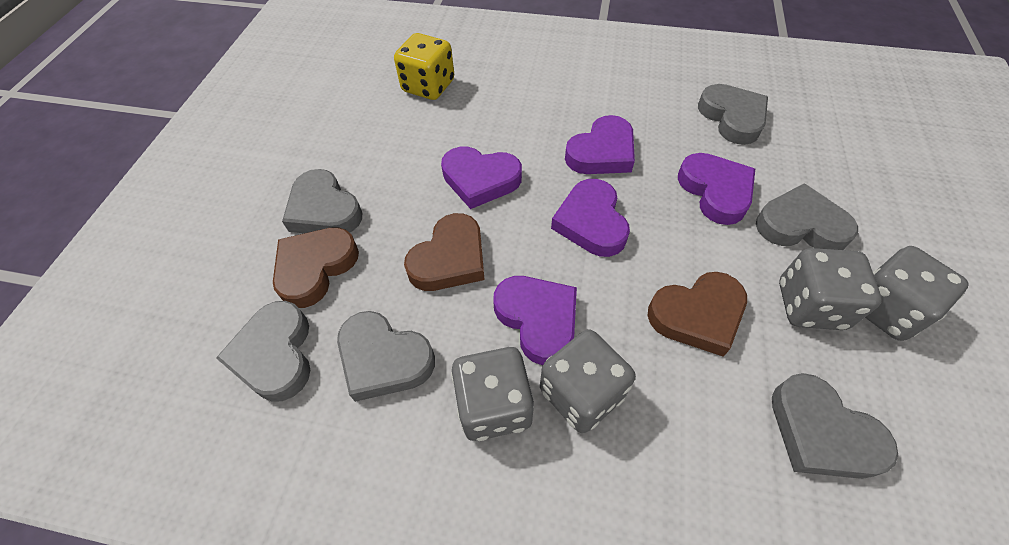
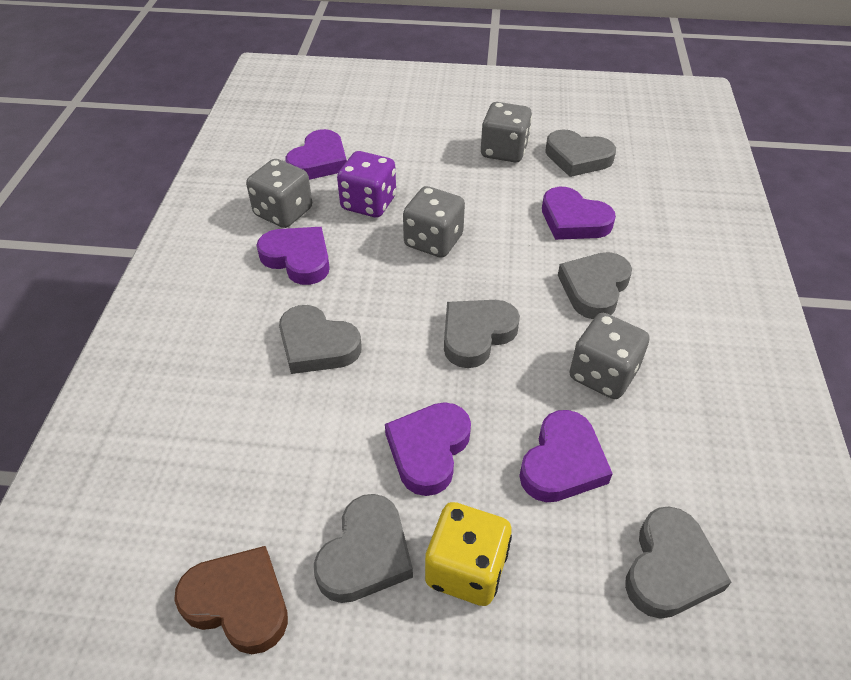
brown heart: 3 -> 1
purple dice: 0 -> 1

